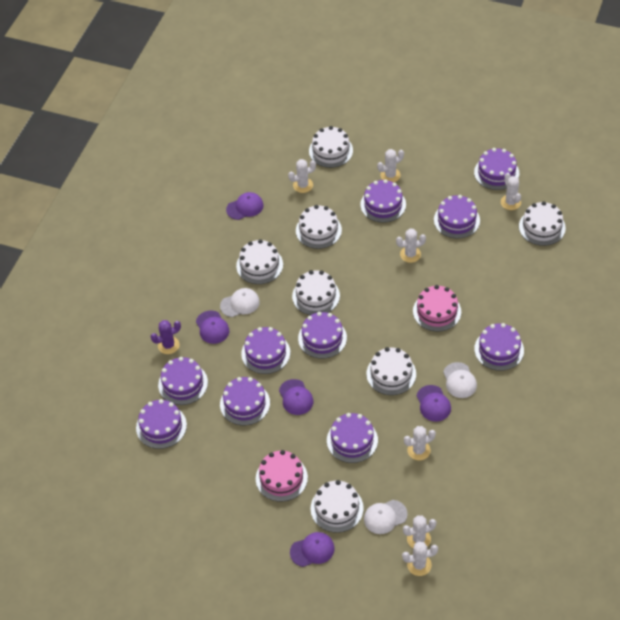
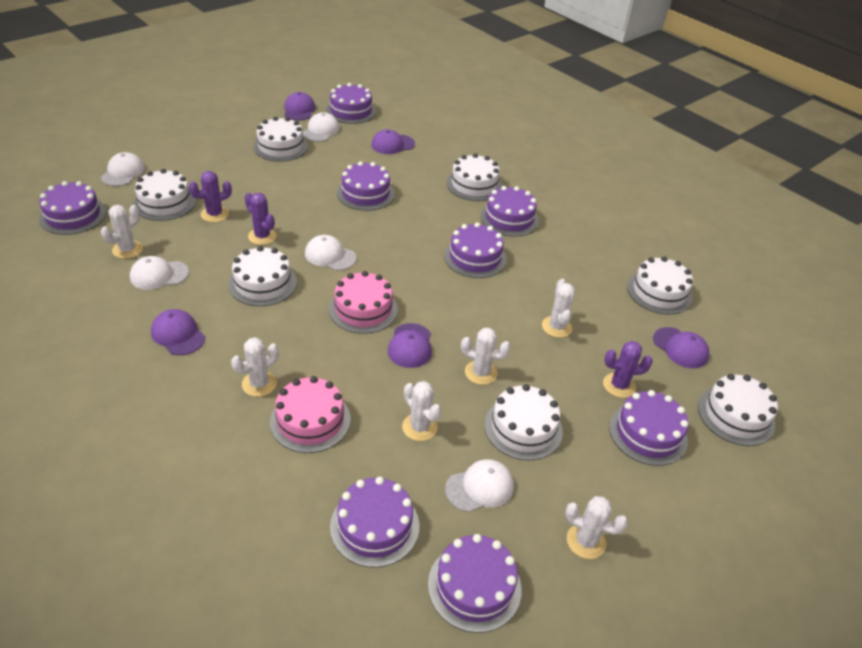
purple cactus: 1 -> 3
purple cake: 10 -> 8
white cactus: 7 -> 6
white cap: 3 -> 5

